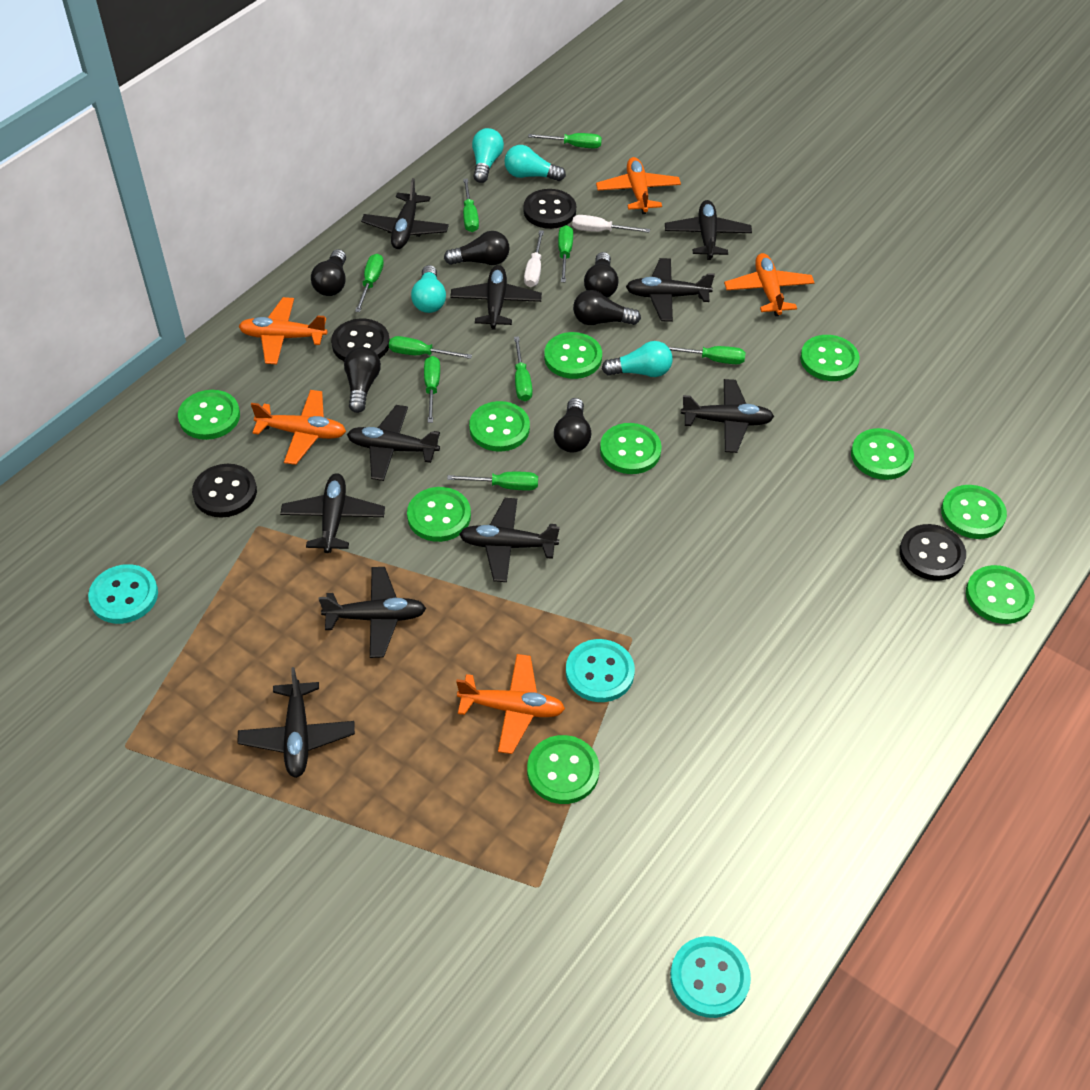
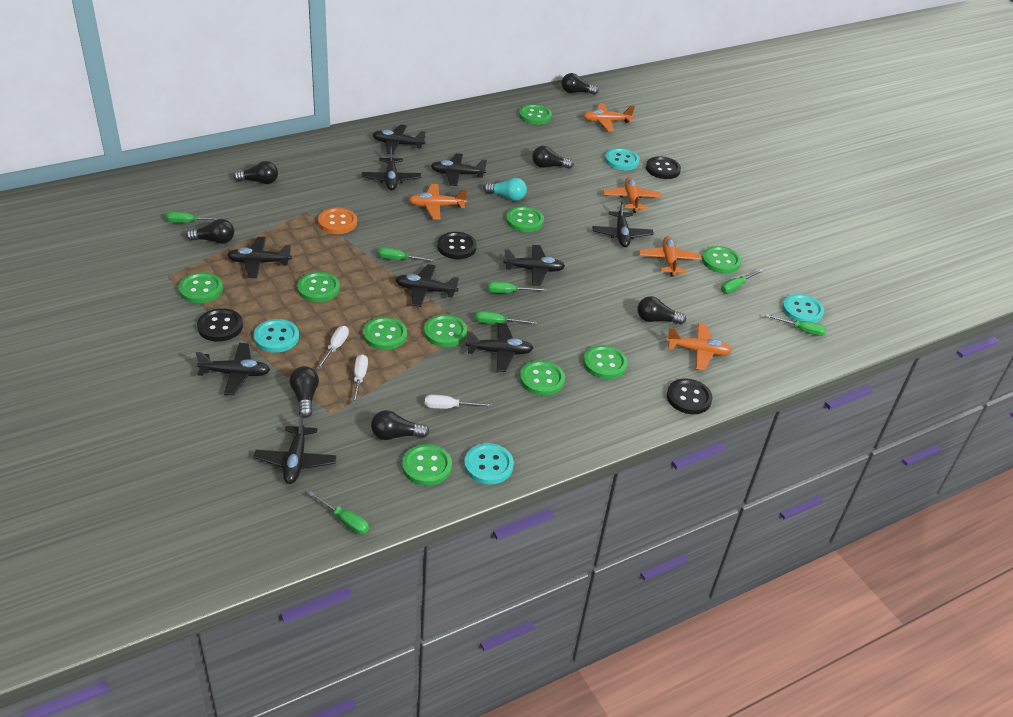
black light bulb: 6 -> 7
green screwdriver: 9 -> 7
orange button: 0 -> 1
turquoise button: 3 -> 4
turquoise light bulb: 4 -> 1
white screwdriver: 2 -> 3

